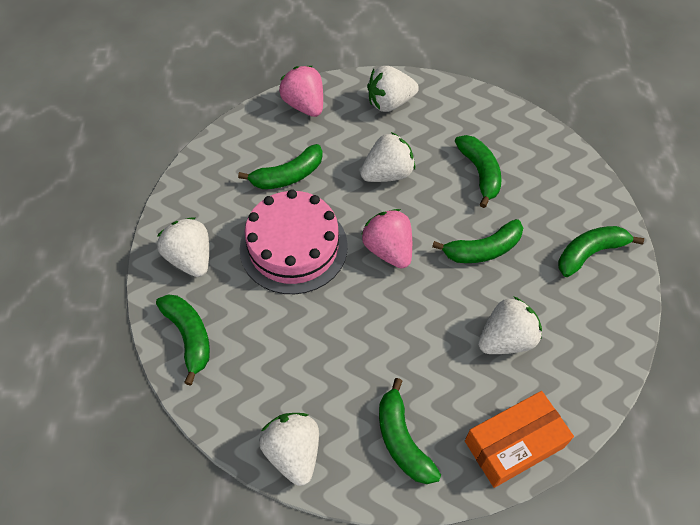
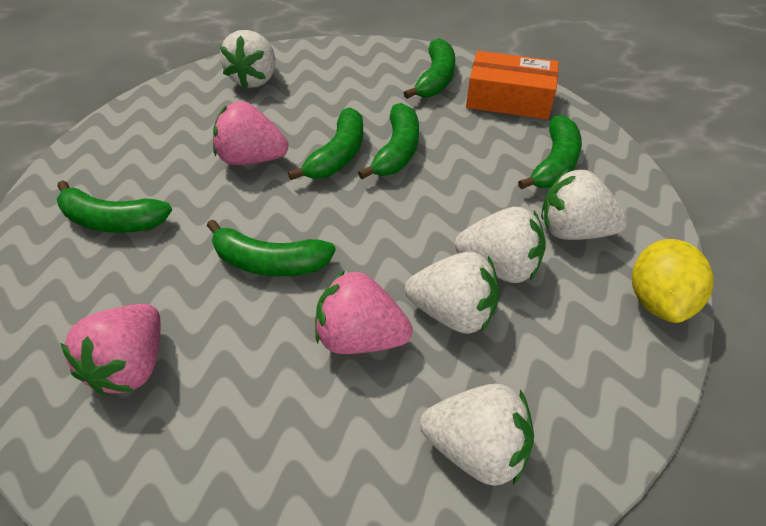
pink cake: 1 -> 0
pink strawberry: 2 -> 3
yellow lemon: 0 -> 1

